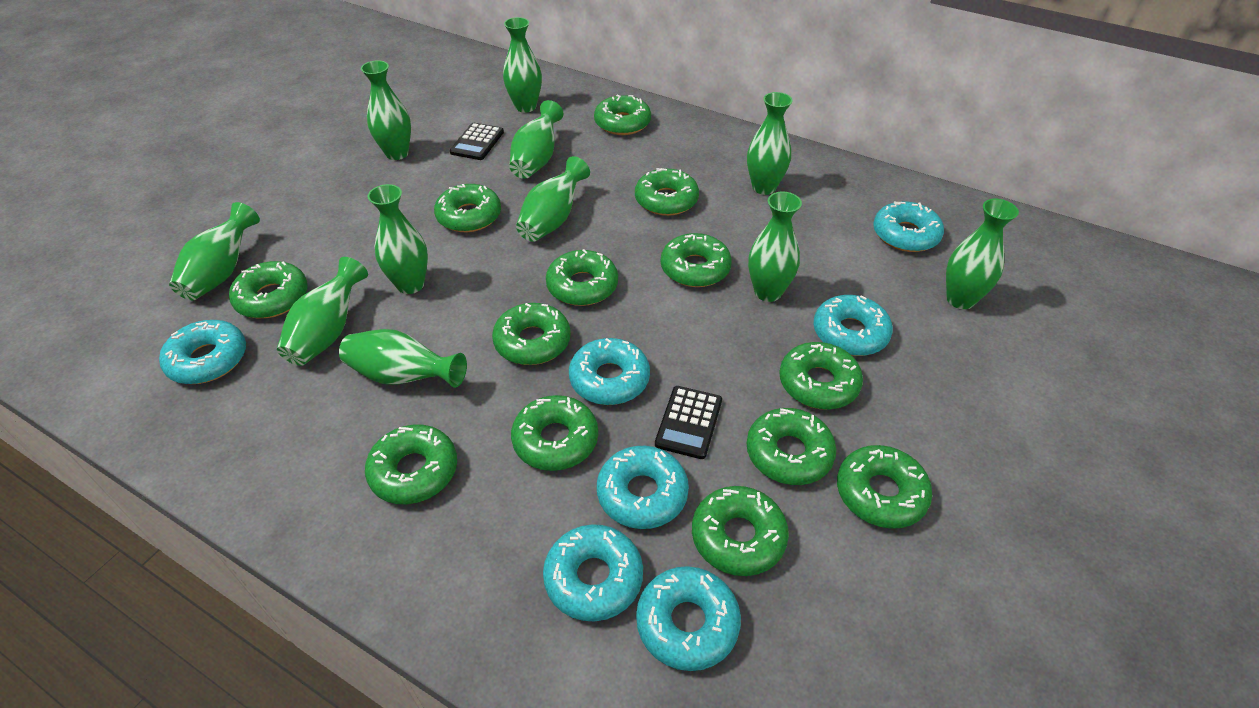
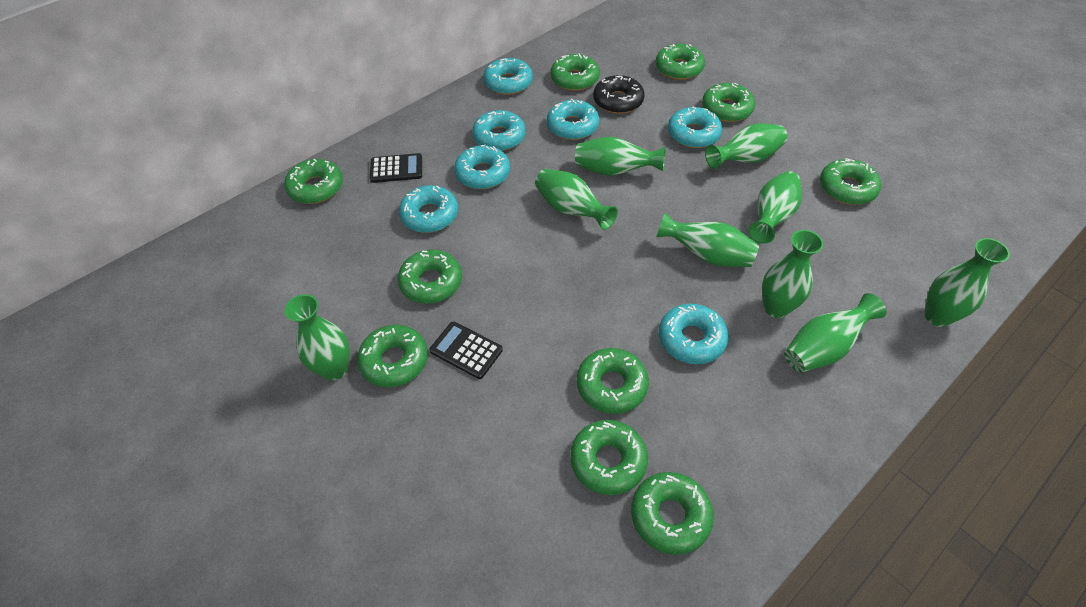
black donut: 0 -> 1
green donut: 13 -> 10
green vase: 11 -> 9

